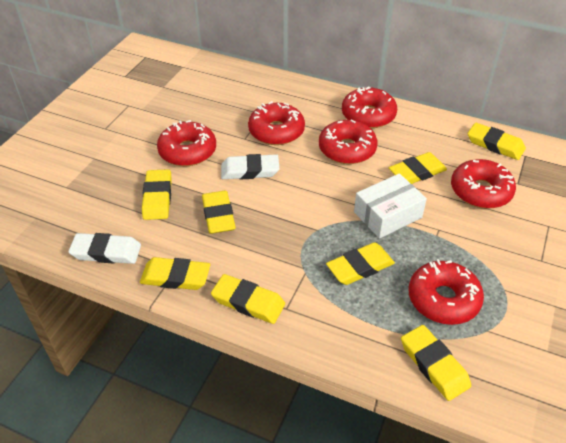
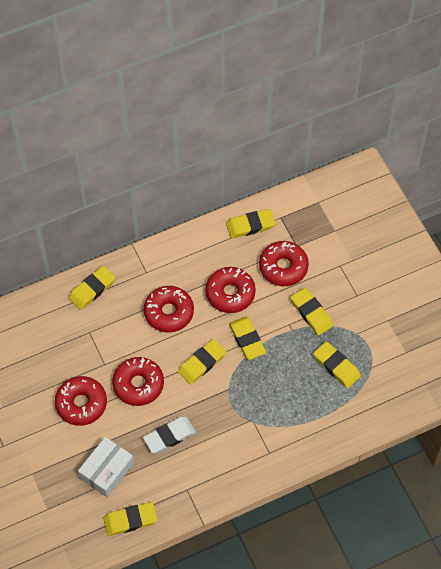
red donut: 6 -> 5
white eraser: 2 -> 1
yellow eraser: 8 -> 7

